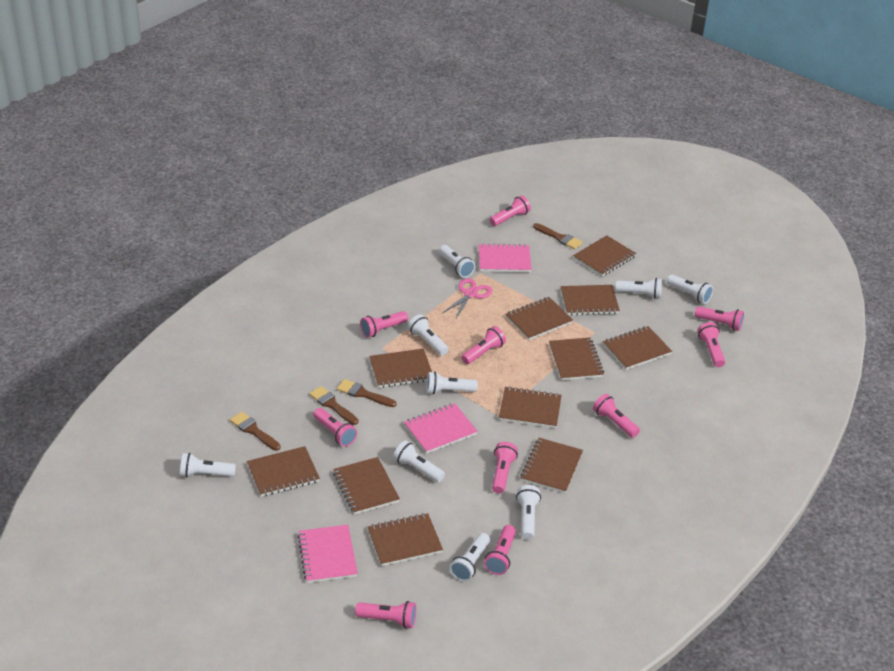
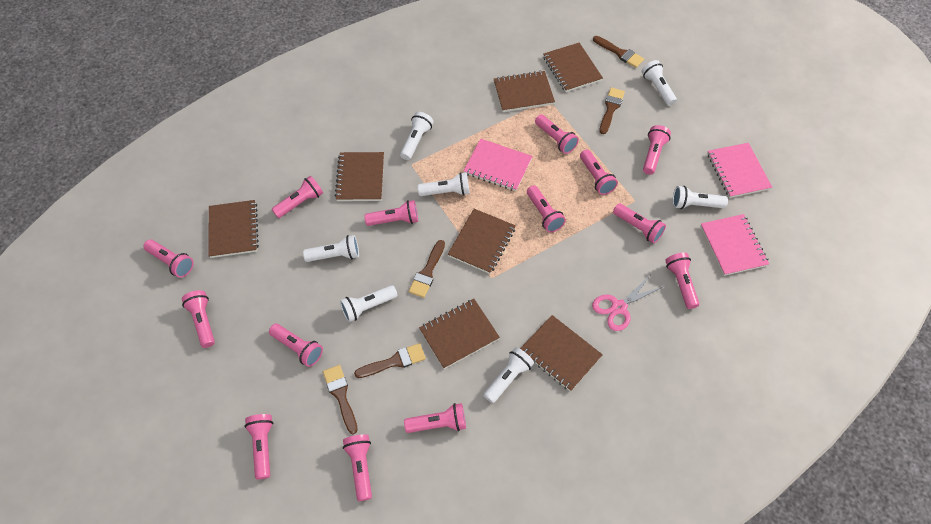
brown brush: 4 -> 5
brown notebook: 11 -> 7
pink flashlight: 10 -> 14
white flashlight: 9 -> 7

